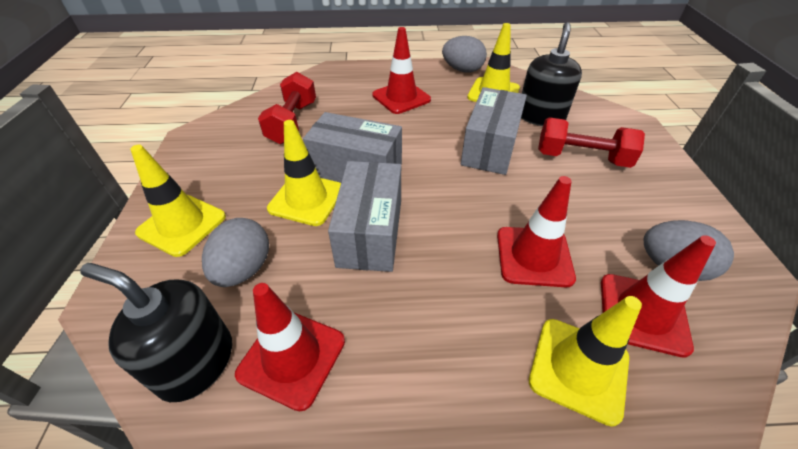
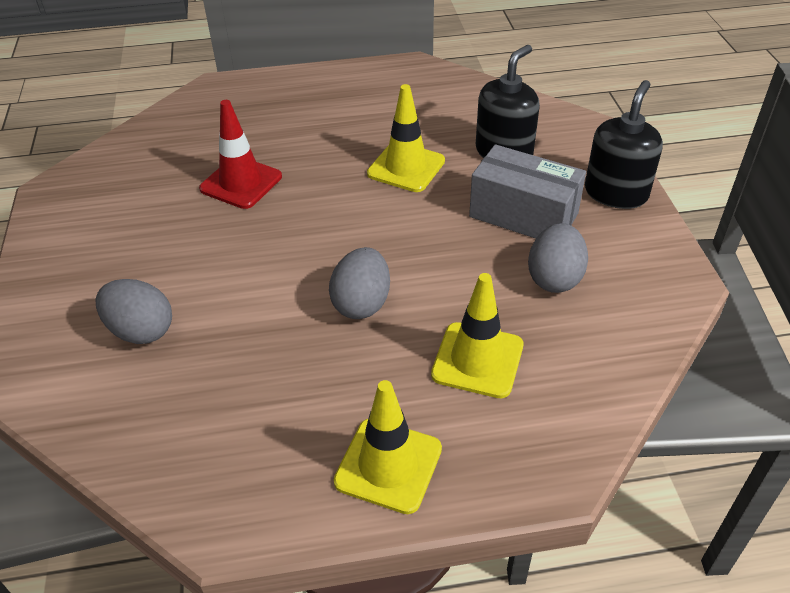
grey box: 3 -> 1
red dumbbell: 2 -> 0
red traffic cone: 4 -> 1
yellow traffic cone: 4 -> 3

